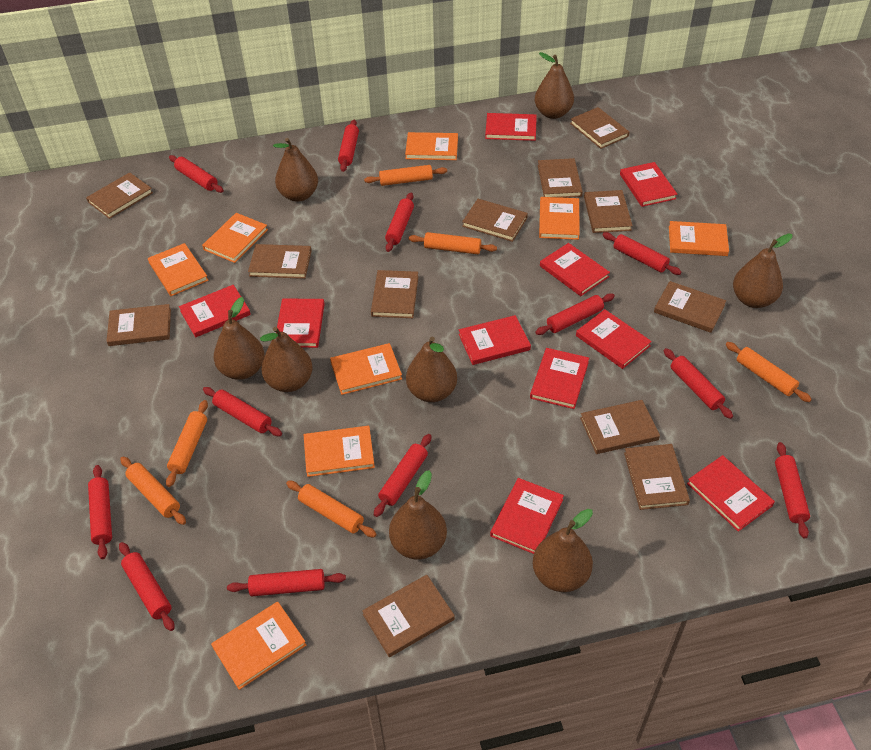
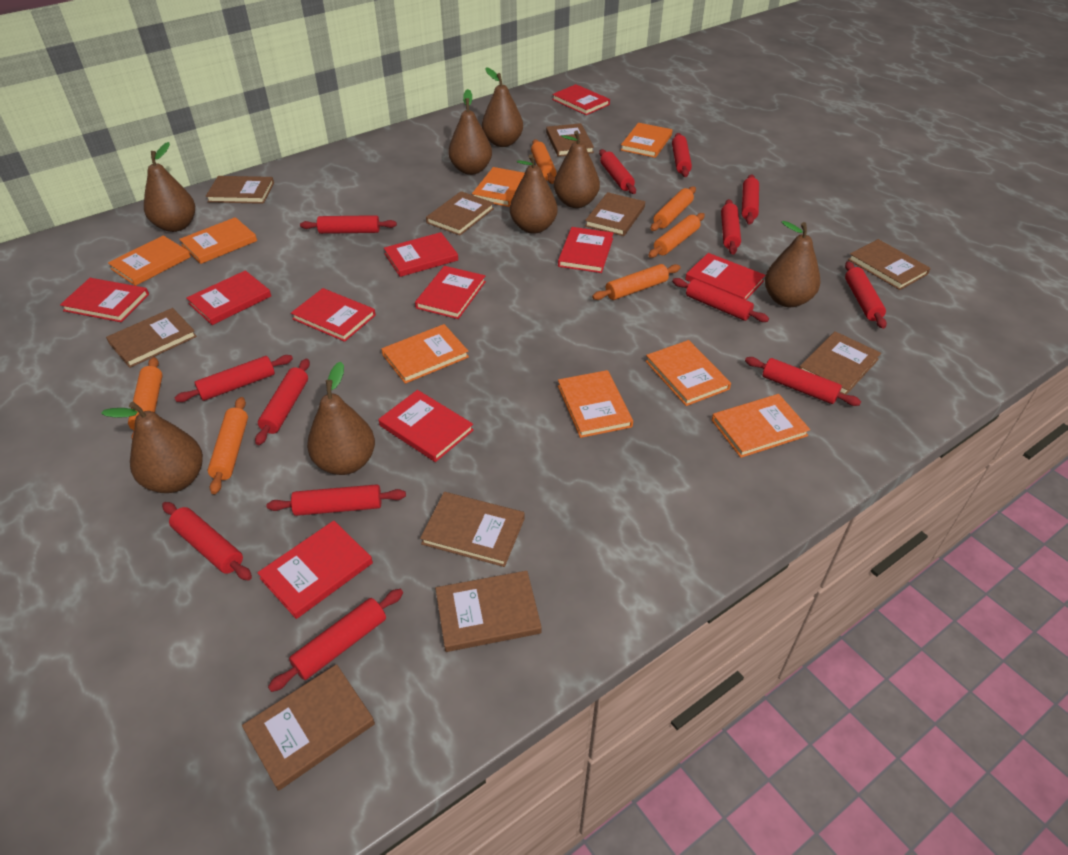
brown book: 12 -> 10
red rolling pin: 12 -> 13

